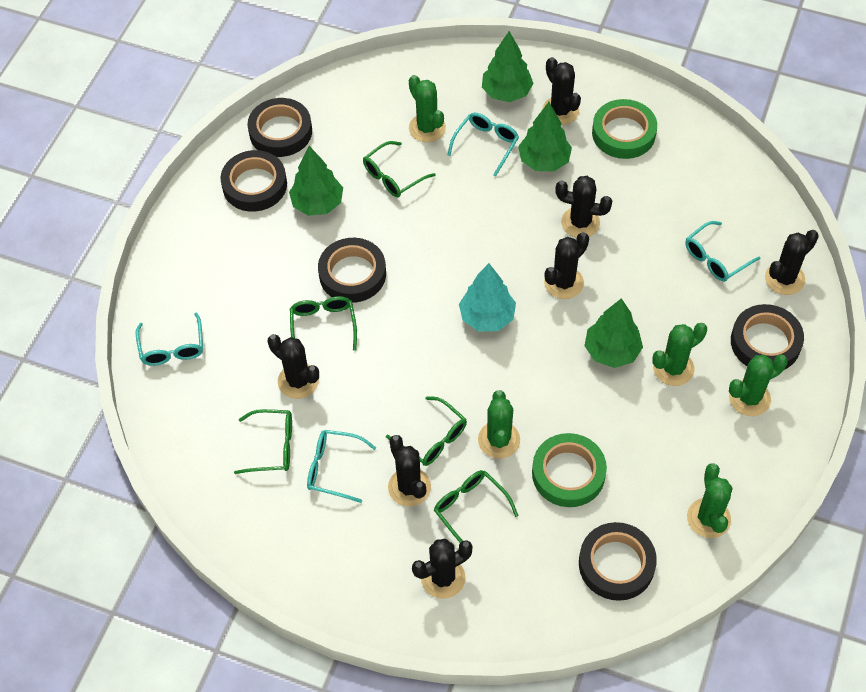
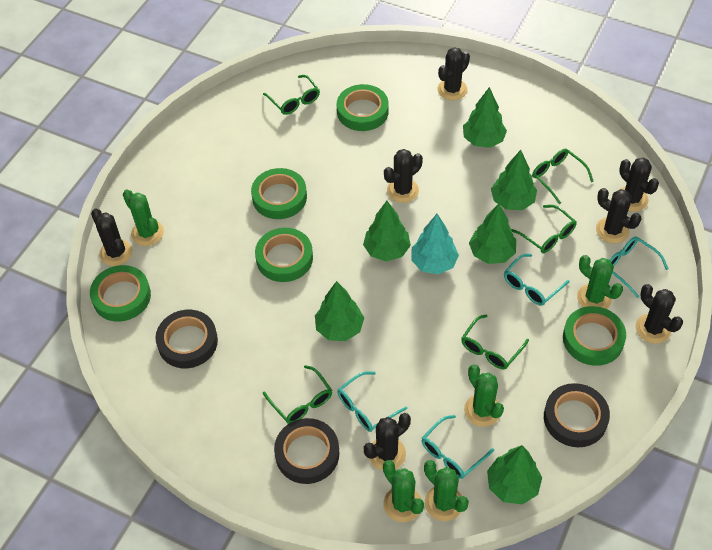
black tape: 5 -> 3
green tape: 2 -> 5
green tree: 4 -> 6

